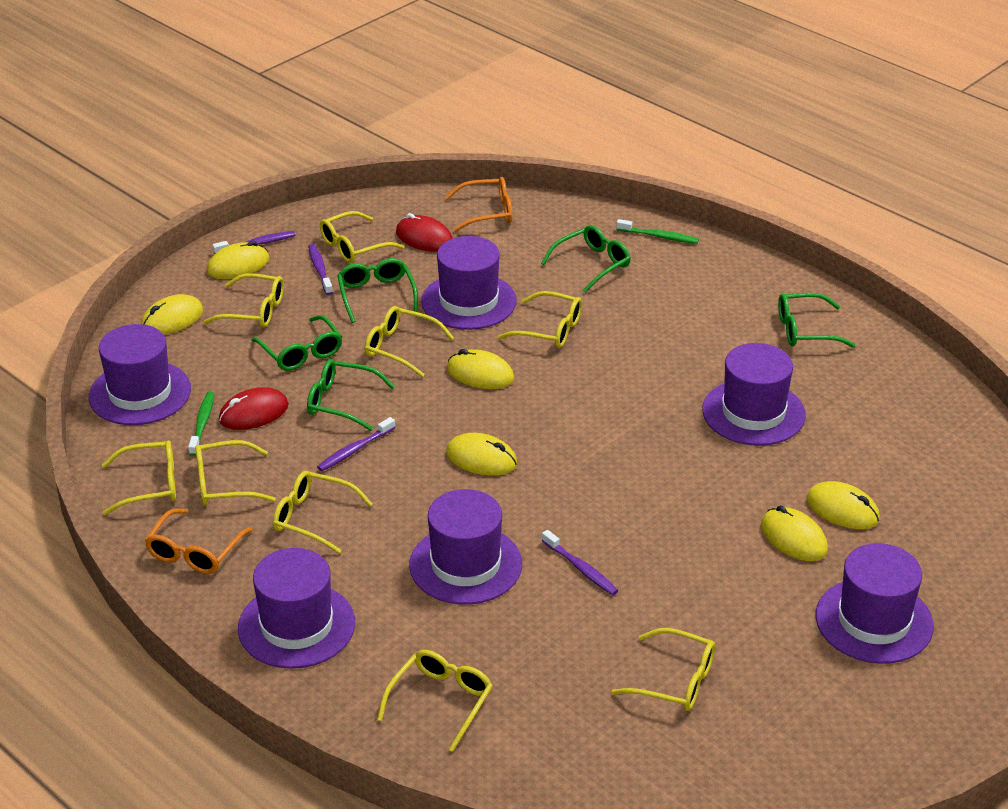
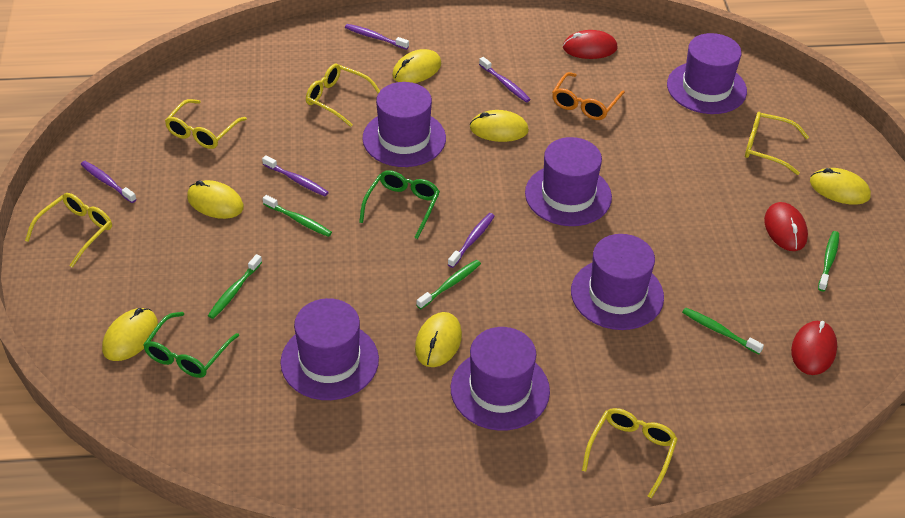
green glasses: 5 -> 2
green toothbrush: 2 -> 5
orange glasses: 2 -> 1
purple toothbrush: 4 -> 5
red mouse: 2 -> 3
yellow glasses: 9 -> 5

